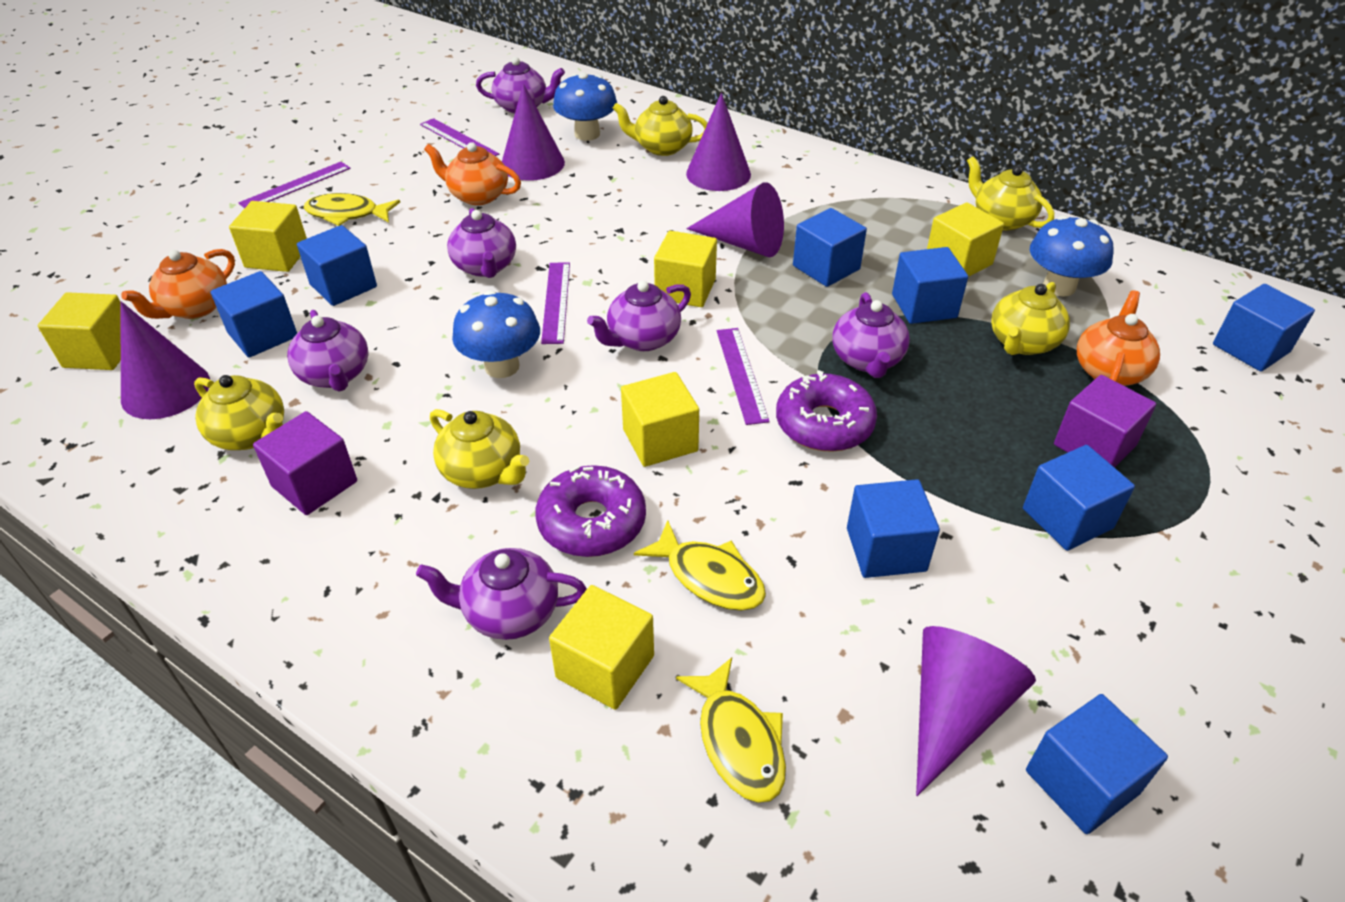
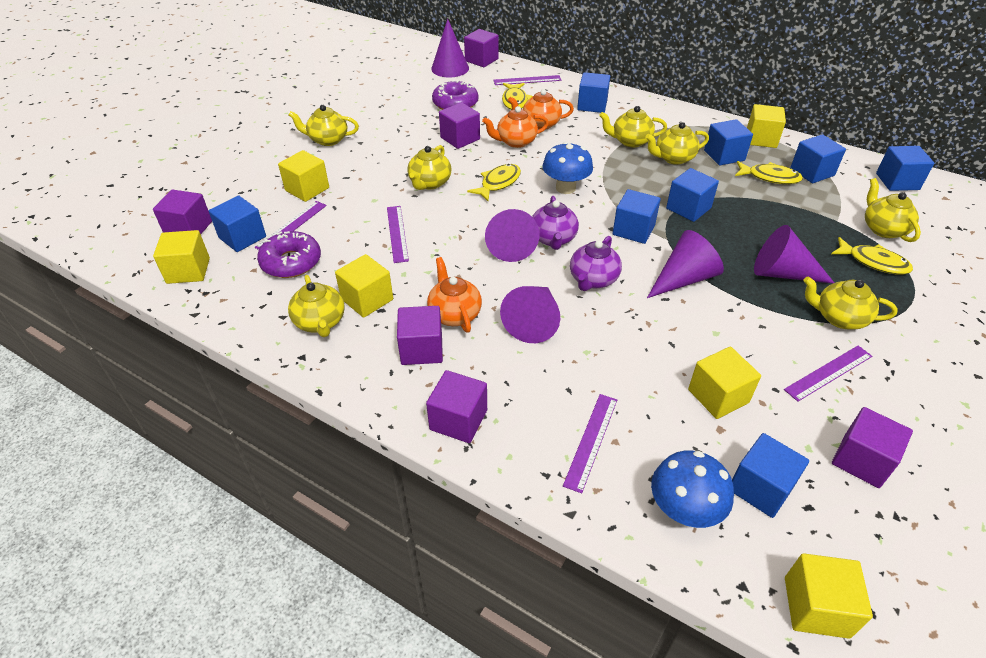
blue mushroom: 3 -> 2
purple cube: 2 -> 6
purple ruler: 4 -> 5
purple teapot: 6 -> 2
yellow fish: 3 -> 4
yellow teapot: 5 -> 7

